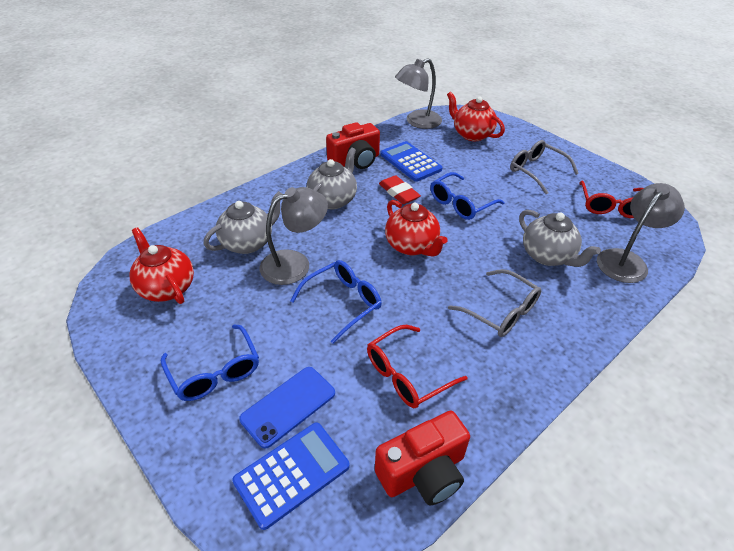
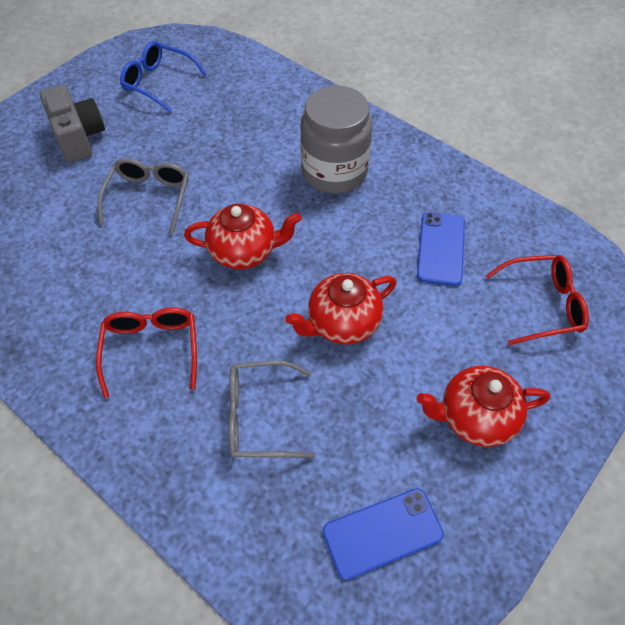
blue calculator: 2 -> 0
blue glasses: 3 -> 1
blue phone: 1 -> 2
grey camera: 0 -> 1
grey jar: 0 -> 1
grey lamp: 3 -> 0
grey teapot: 3 -> 0
red camera: 2 -> 0
red eraser: 1 -> 0

